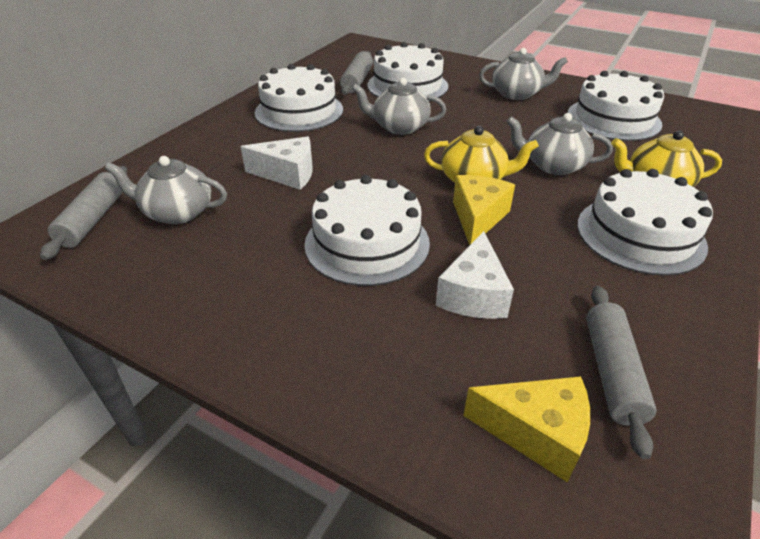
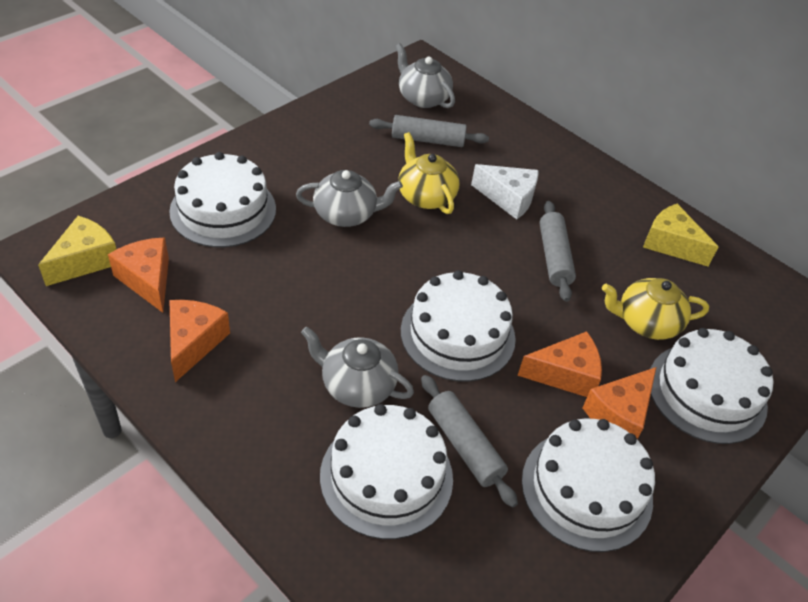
grey teapot: 4 -> 3
orange cheese: 0 -> 4
white cheese: 2 -> 1

